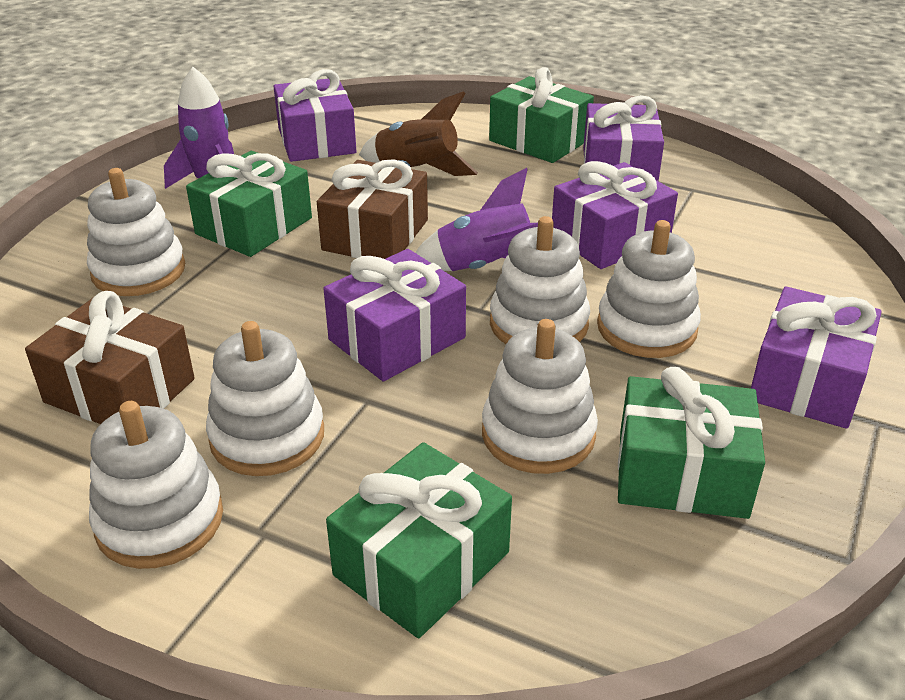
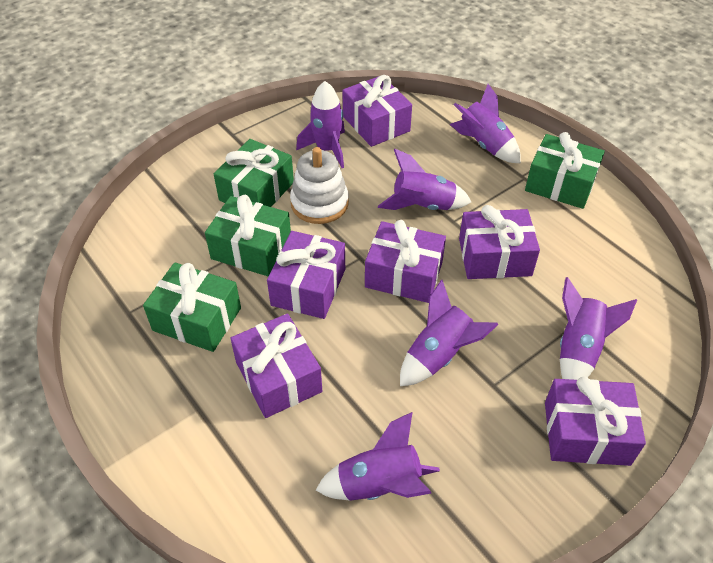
brown gift: 2 -> 0
brown rocket: 1 -> 0
purple gift: 5 -> 6
purple rocket: 2 -> 6
white stacking toy: 6 -> 1

